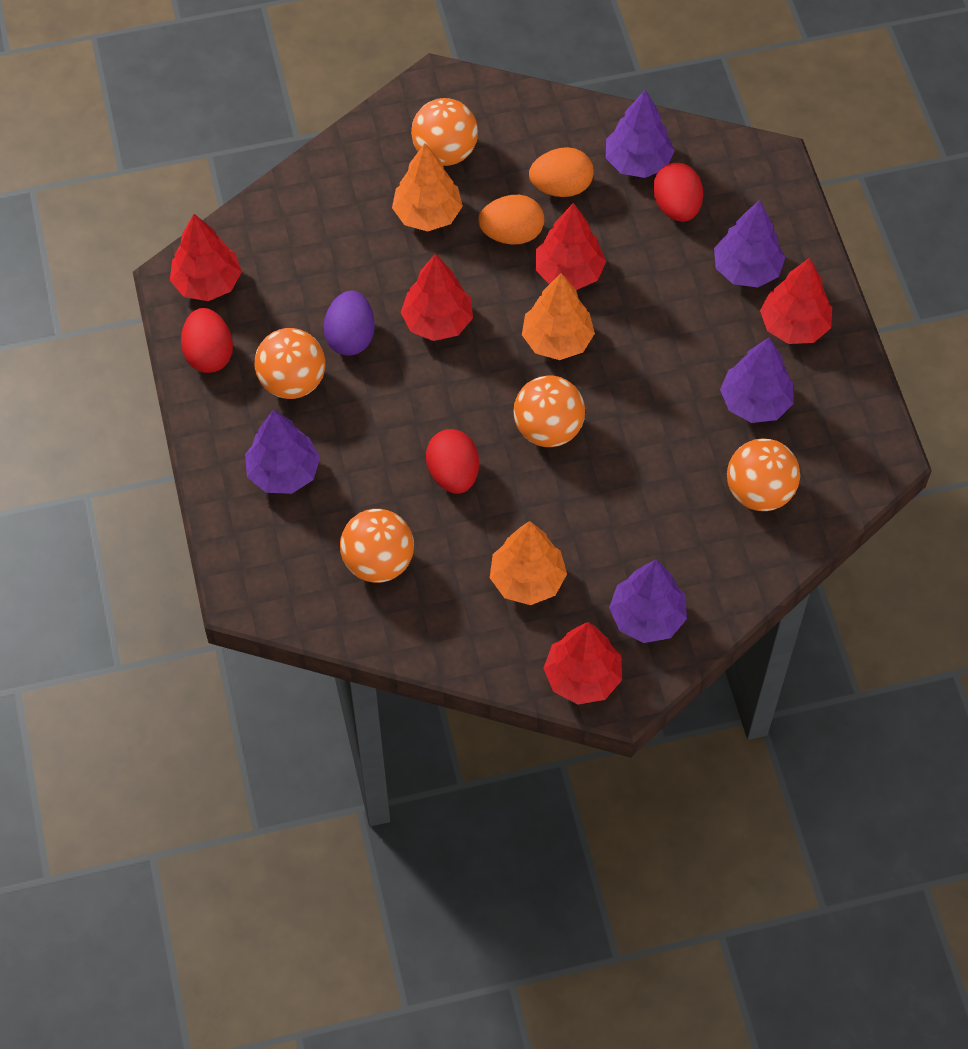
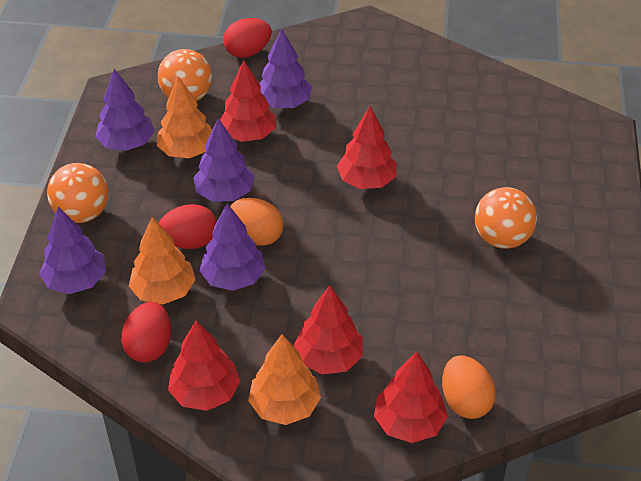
orange ball: 5 -> 3
purple egg: 1 -> 0

